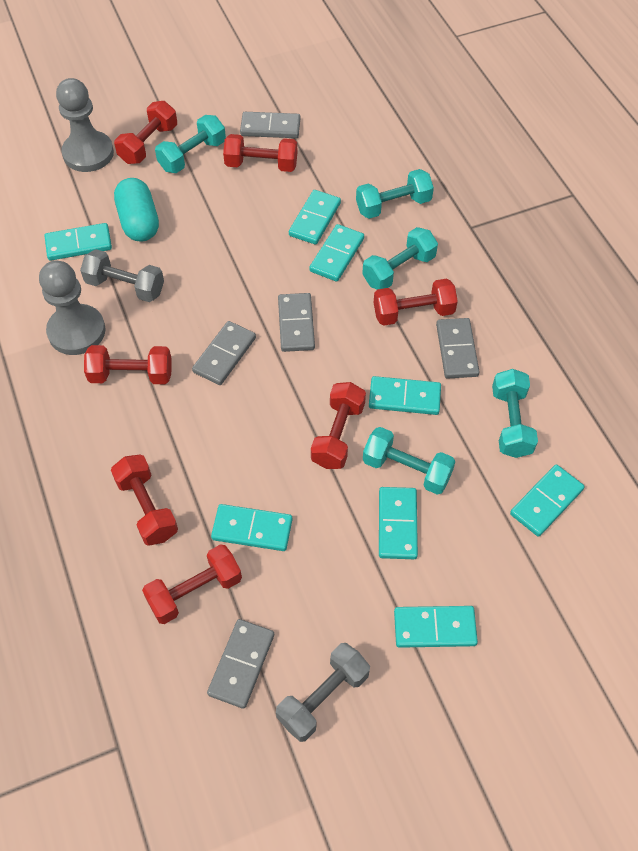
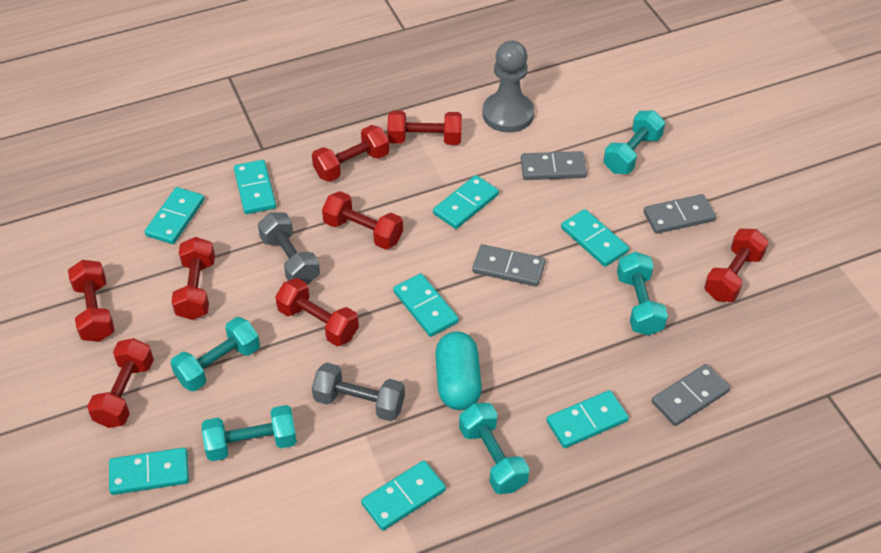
grey domino: 5 -> 4
grey pawn: 2 -> 1
red dumbbell: 7 -> 8

